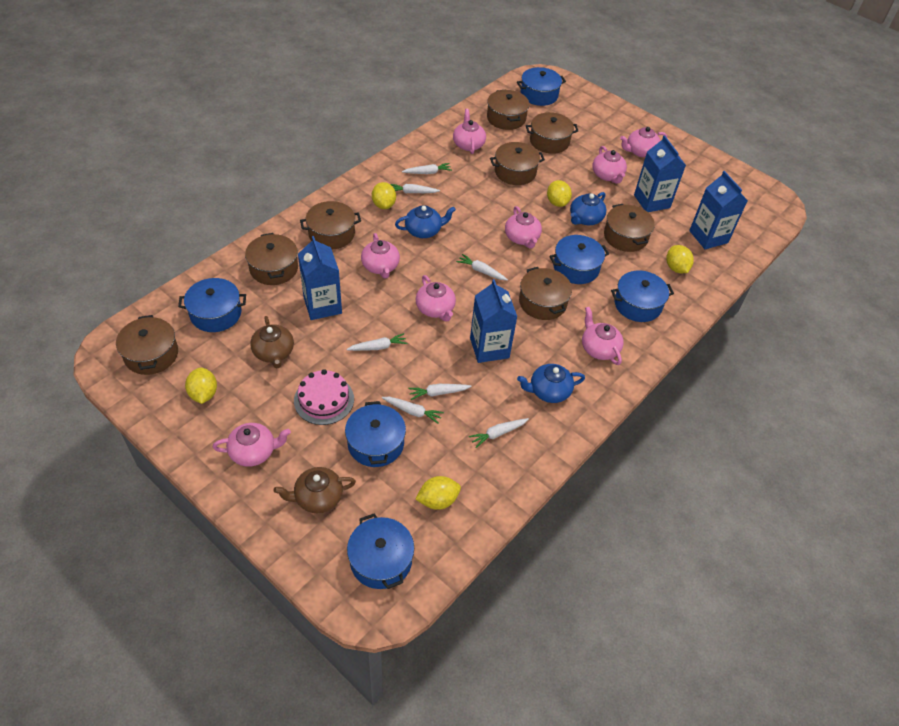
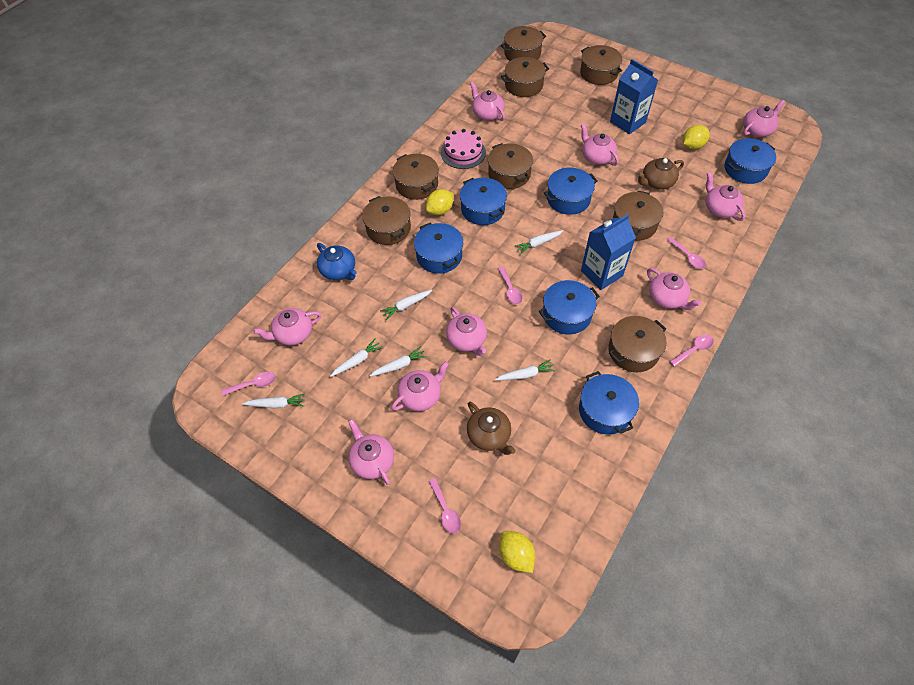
blue carton: 4 -> 2
blue teapot: 3 -> 1
pink spoon: 0 -> 5
pink teapot: 8 -> 9
white carrot: 7 -> 6
yellow lemon: 5 -> 3

